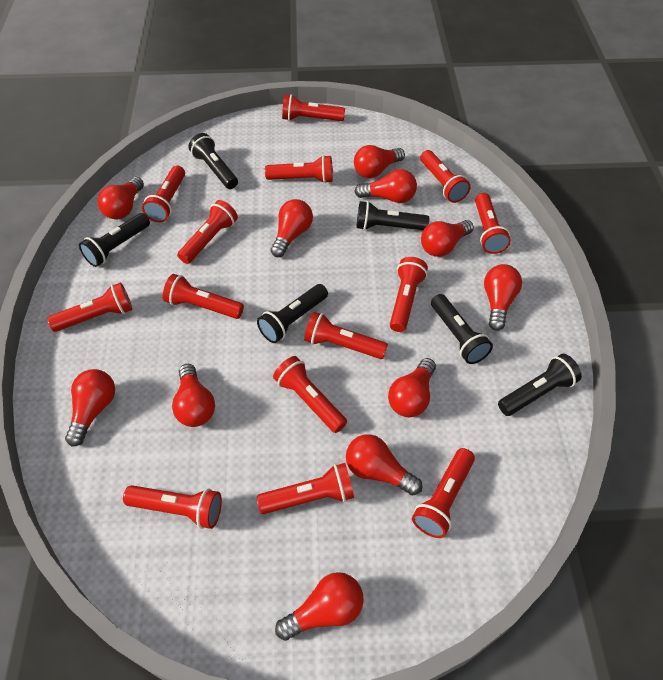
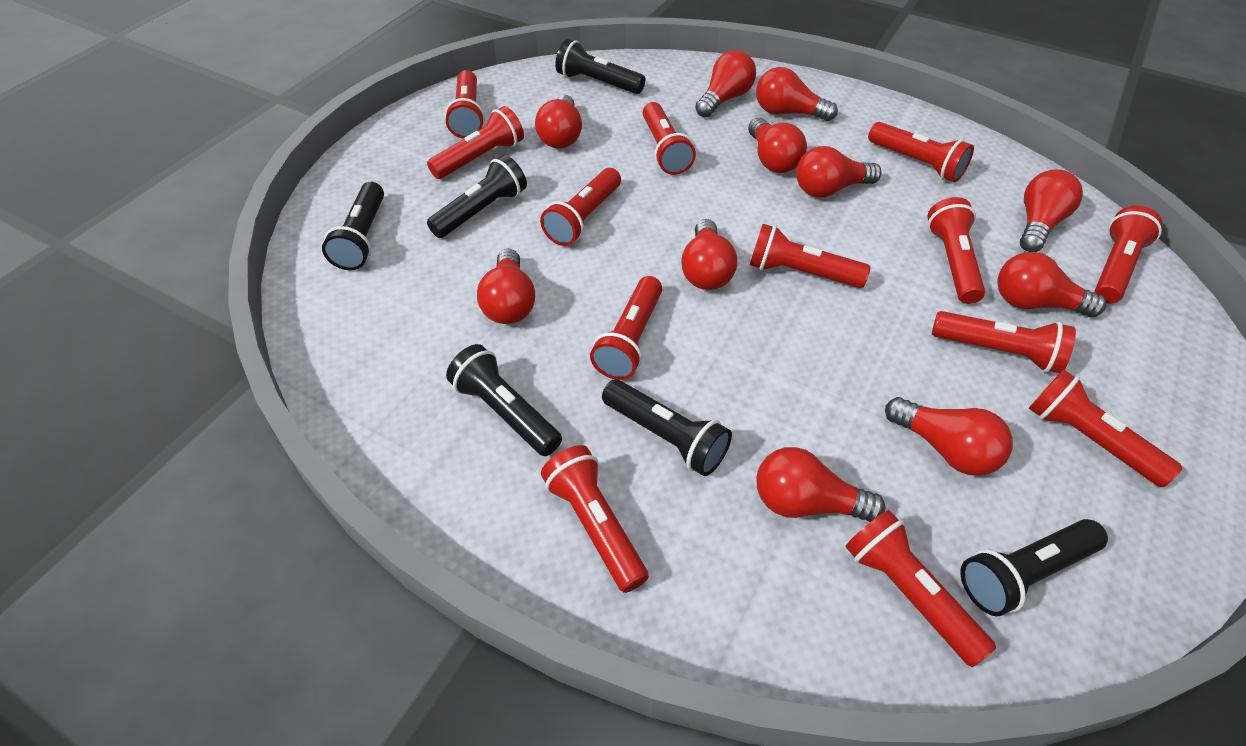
red flashlight: 14 -> 13

